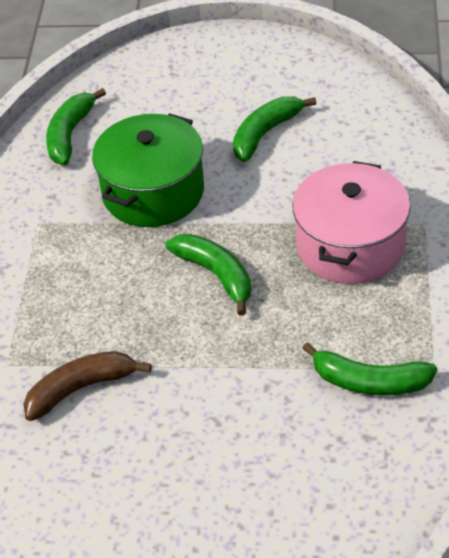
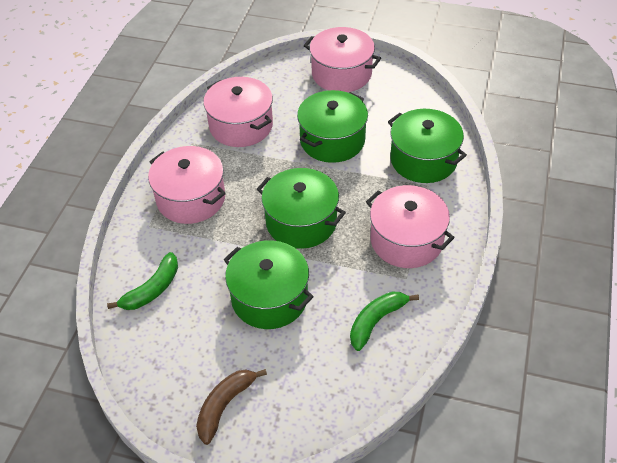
green banana: 4 -> 2
green pot: 1 -> 4
pink pot: 1 -> 4

